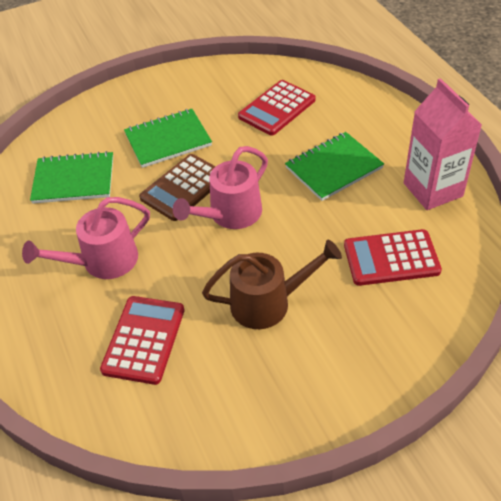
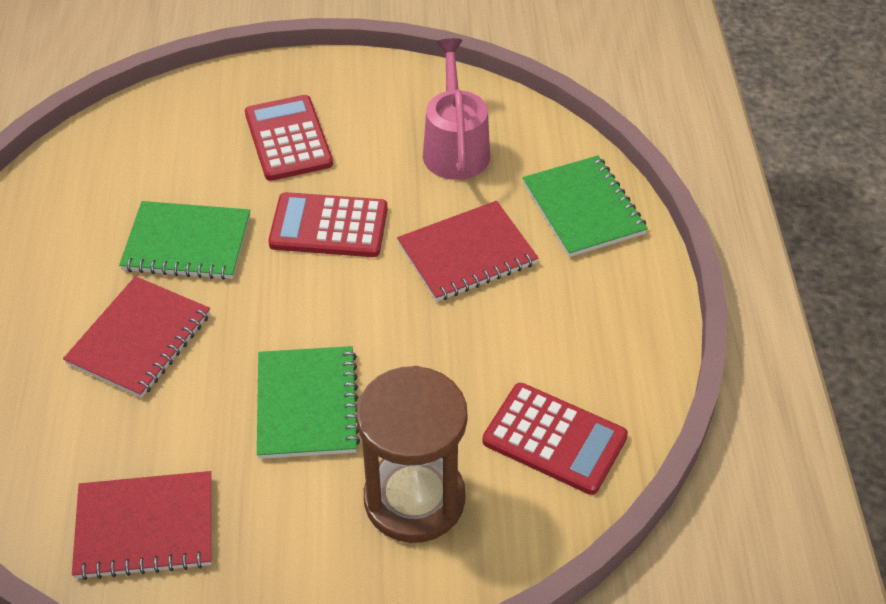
brown calculator: 1 -> 0
brown hourglass: 0 -> 1
brown watering can: 1 -> 0
pink carton: 1 -> 0
pink watering can: 2 -> 1
red notebook: 0 -> 3

